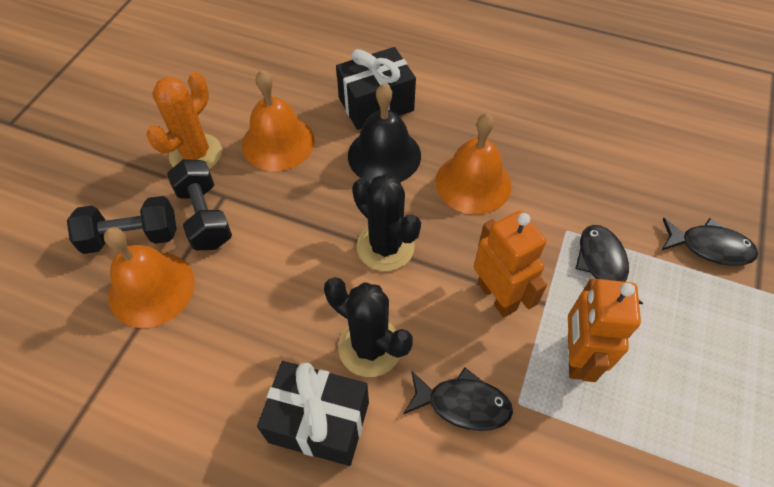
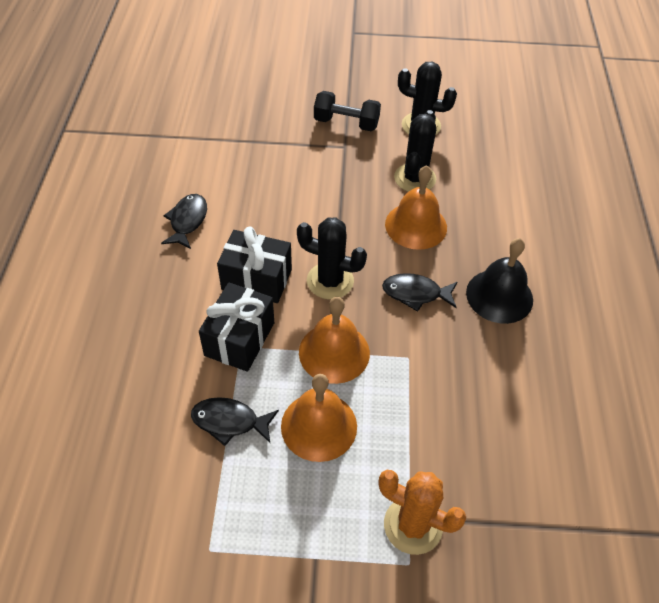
black cactus: 2 -> 3
black dumbbell: 2 -> 1
orange robot: 2 -> 0

